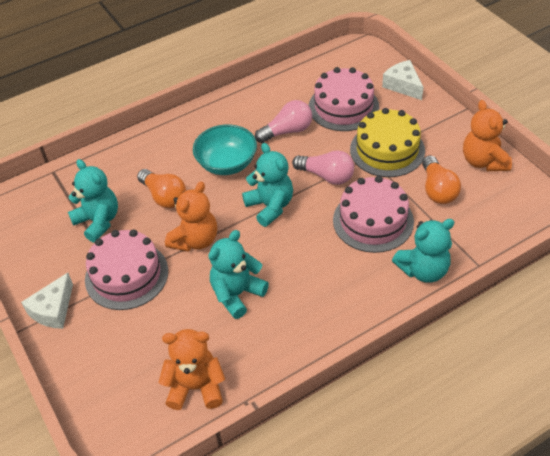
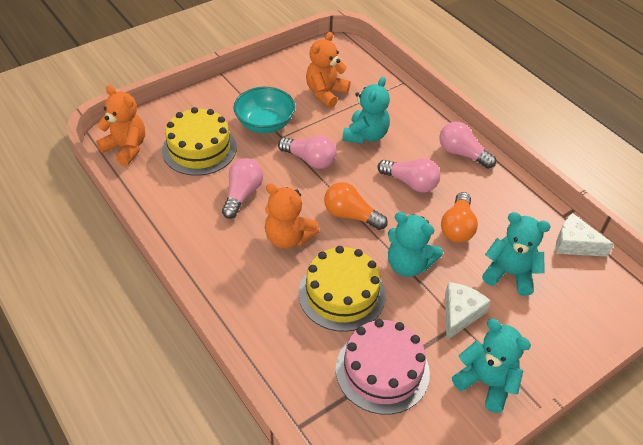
pink cake: 3 -> 1
pink light bulb: 2 -> 4
yellow cake: 1 -> 2

